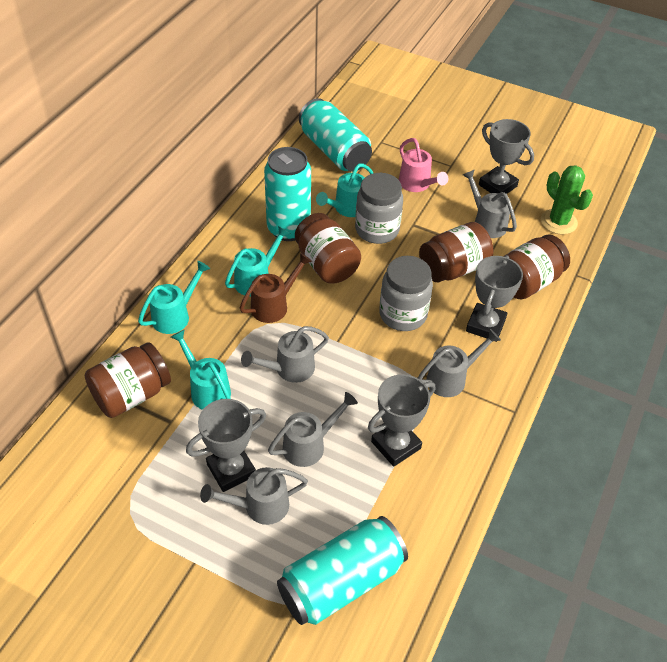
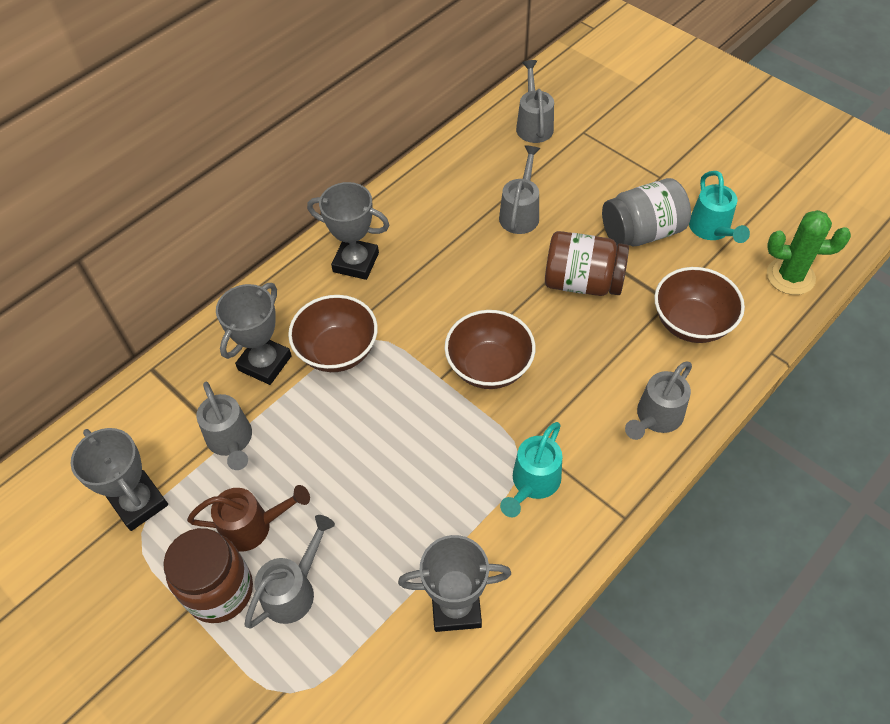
brown bowl: 0 -> 3
brown jar: 4 -> 2
grey jar: 2 -> 1
pink watering can: 1 -> 0
turquoise can: 3 -> 0
turquoise watering can: 4 -> 2

